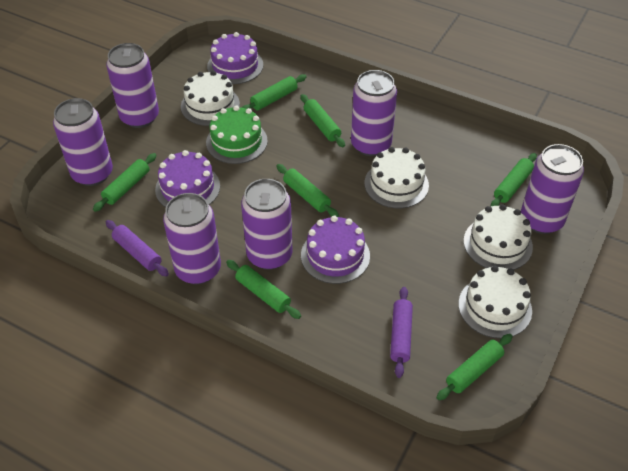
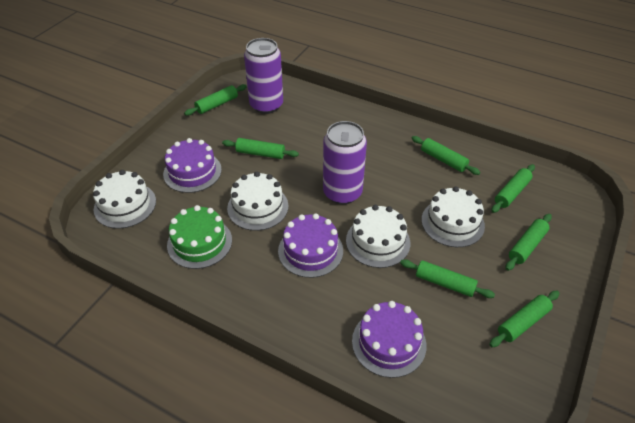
purple can: 6 -> 2
purple rolling pin: 2 -> 0

